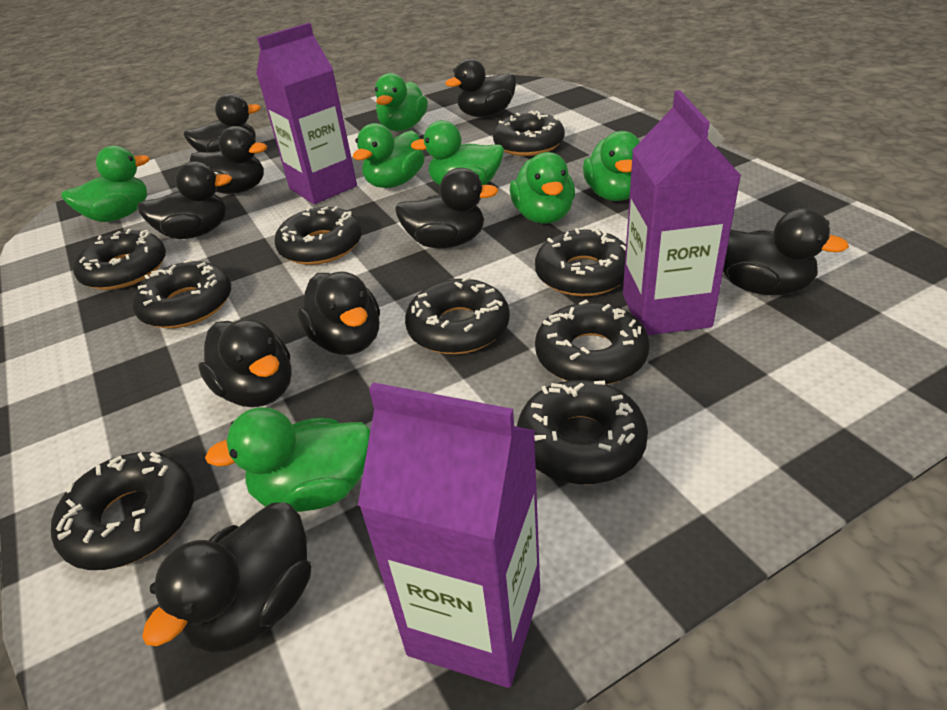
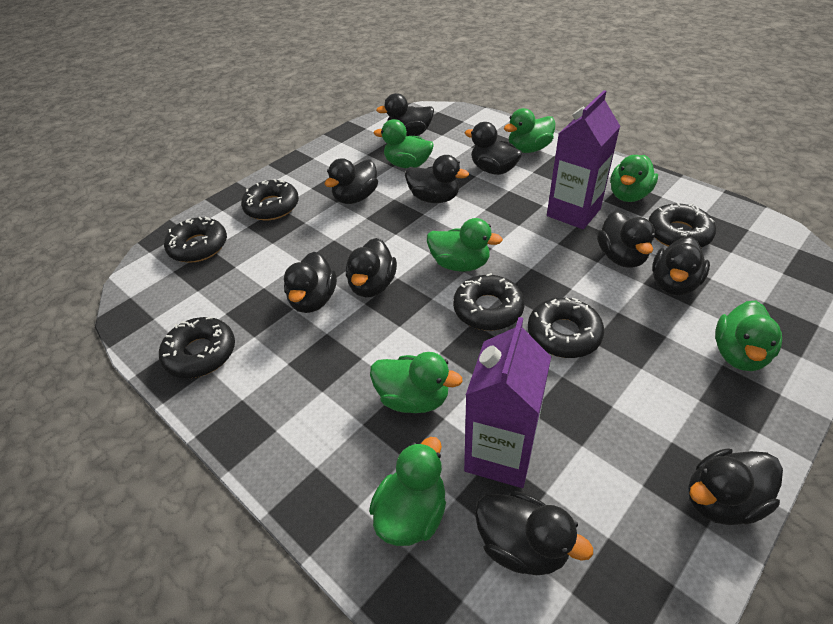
black donut: 9 -> 6
black duck: 9 -> 10
purple carton: 3 -> 2

